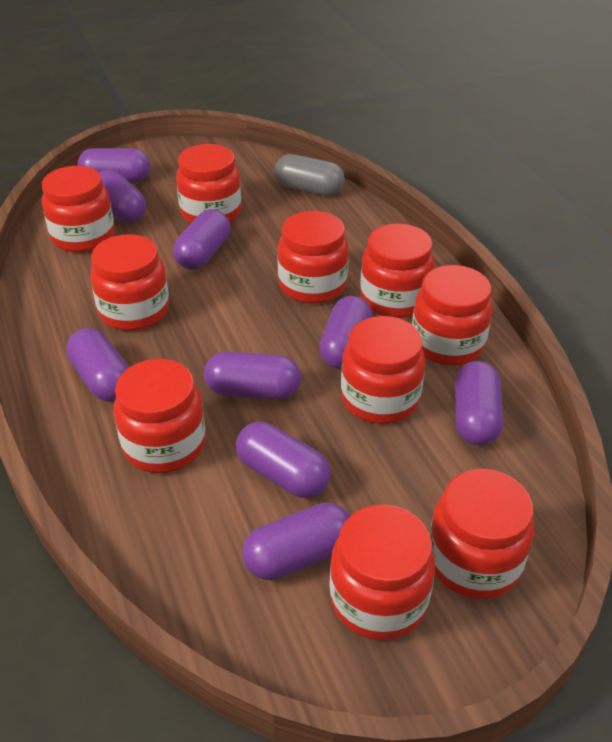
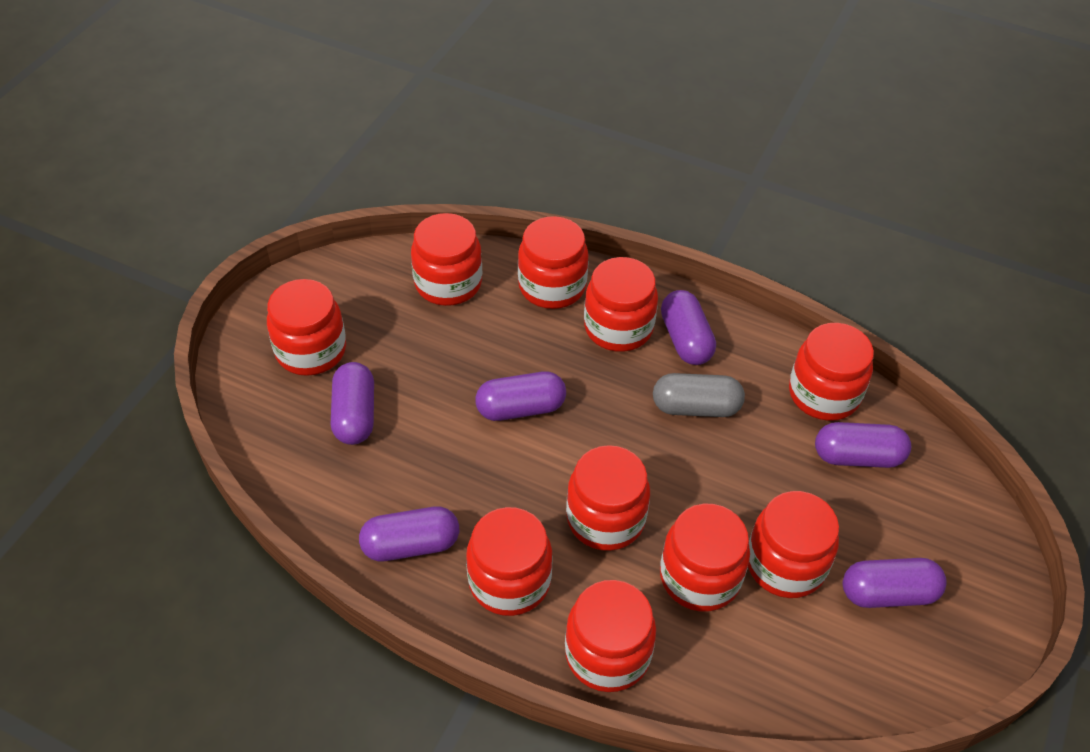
purple capsule: 9 -> 6

